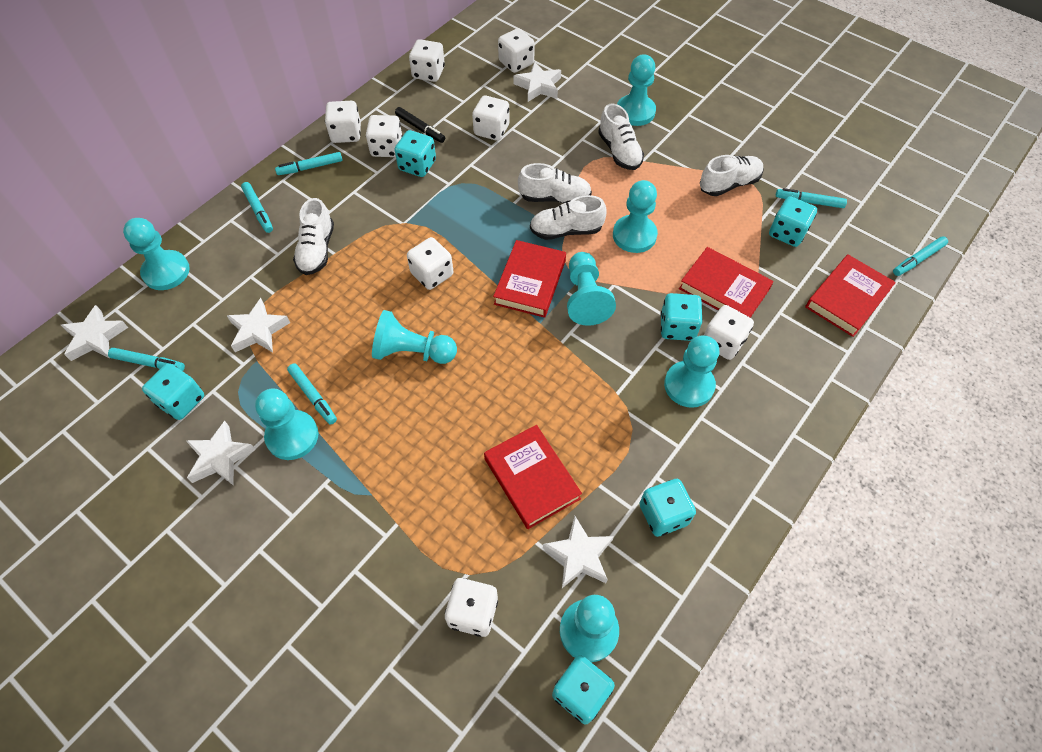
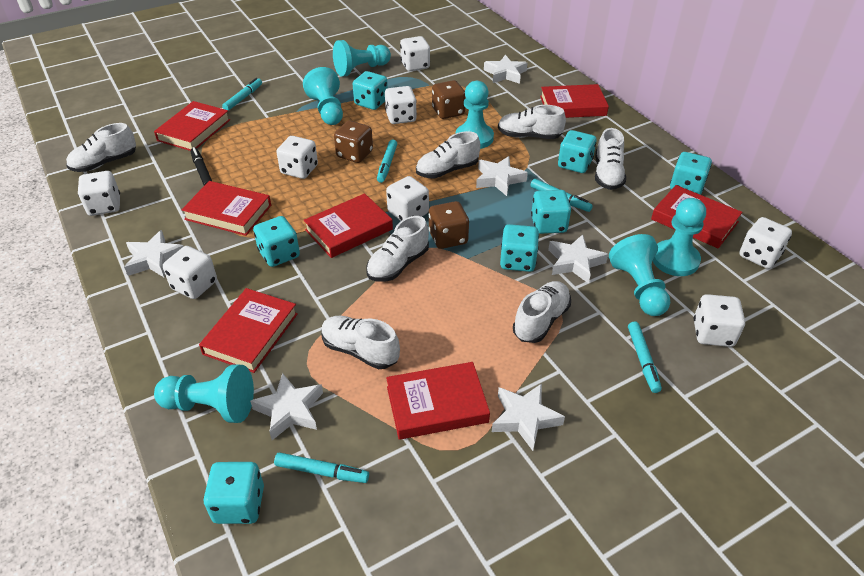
brown dice: 0 -> 3
red book: 4 -> 7
turquoise dice: 6 -> 7
turquoise marker: 6 -> 5
turquoise pawn: 8 -> 6
white shoe: 5 -> 7
white star: 5 -> 6

